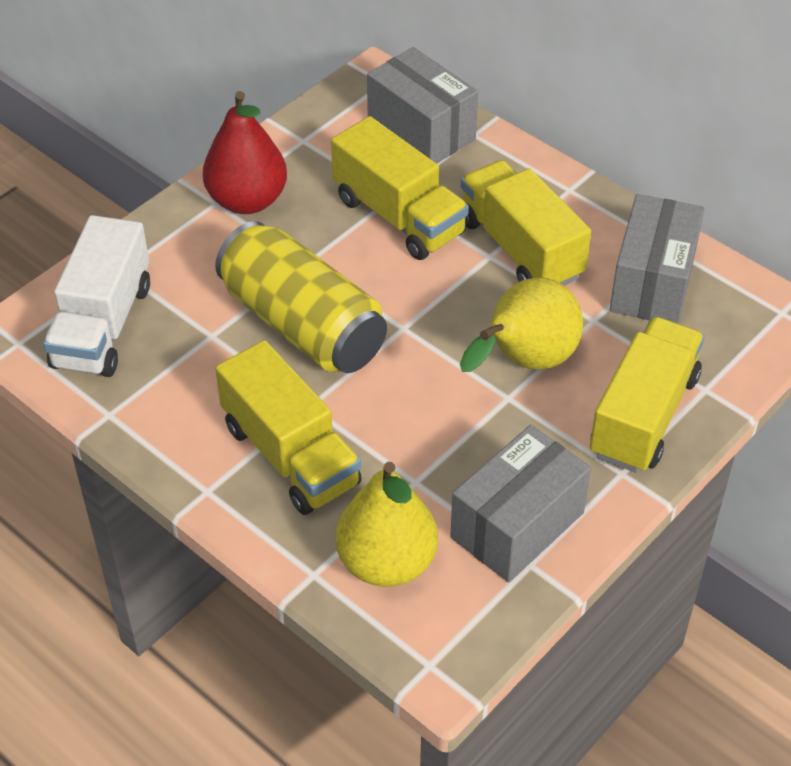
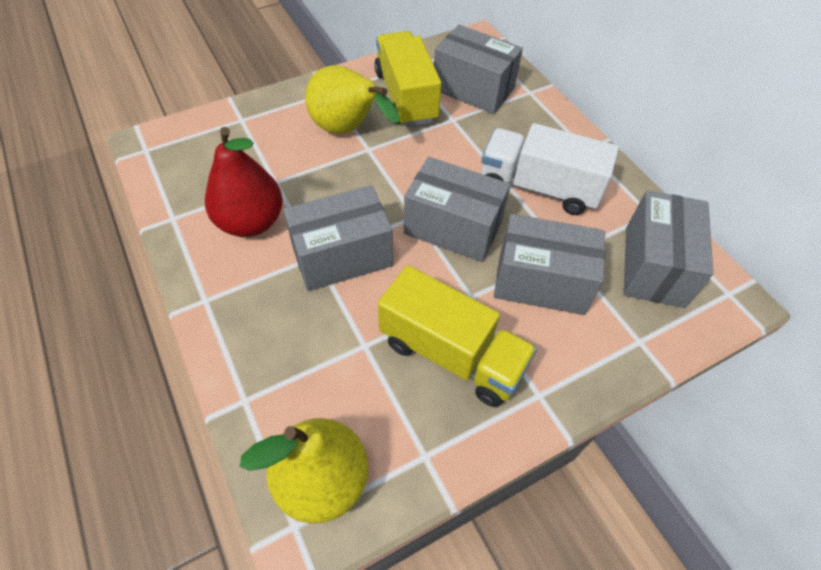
grey box: 3 -> 5
yellow can: 1 -> 0
yellow truck: 4 -> 2

